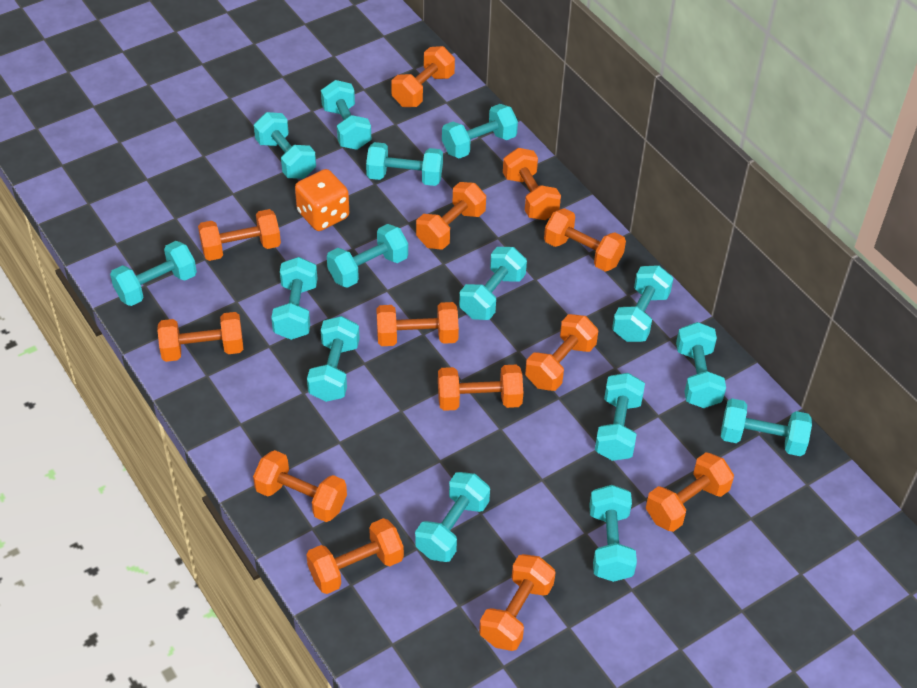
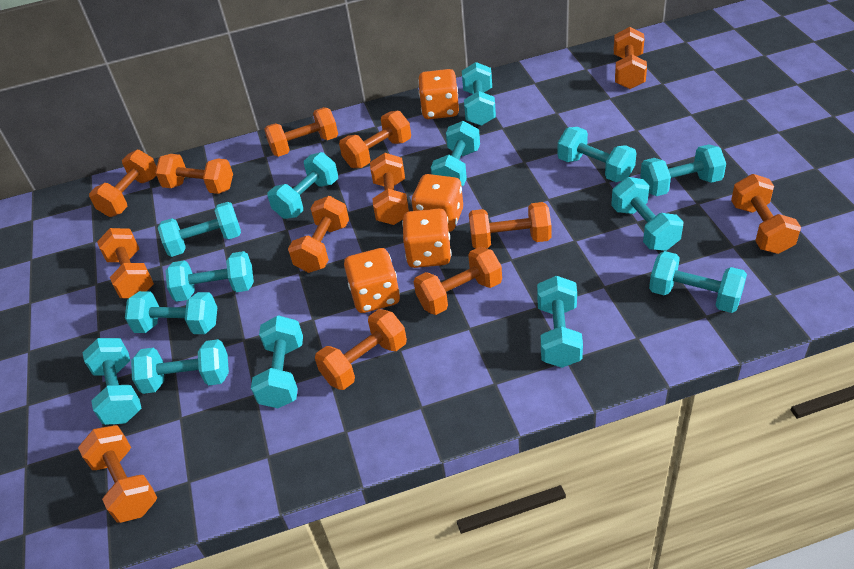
orange dice: 1 -> 4
turquoise dumbbell: 15 -> 14

